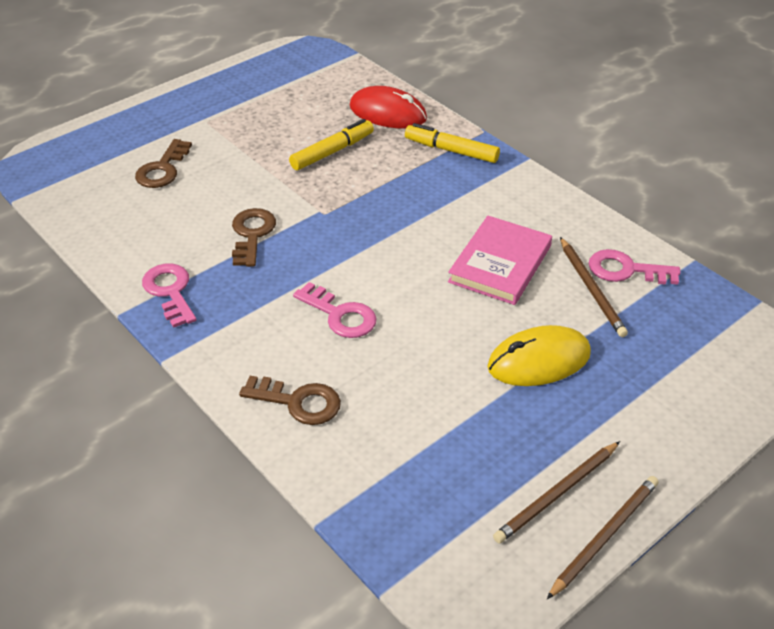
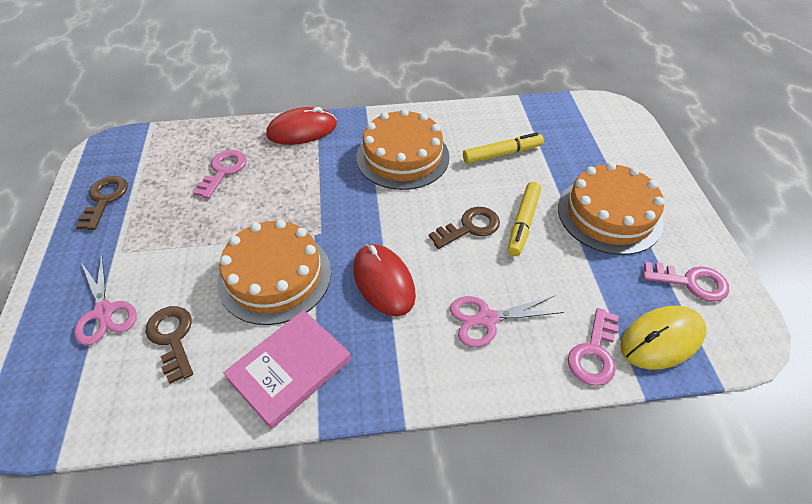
brown pencil: 3 -> 0
orange cake: 0 -> 3
pink scissors: 0 -> 2
red mouse: 1 -> 2

